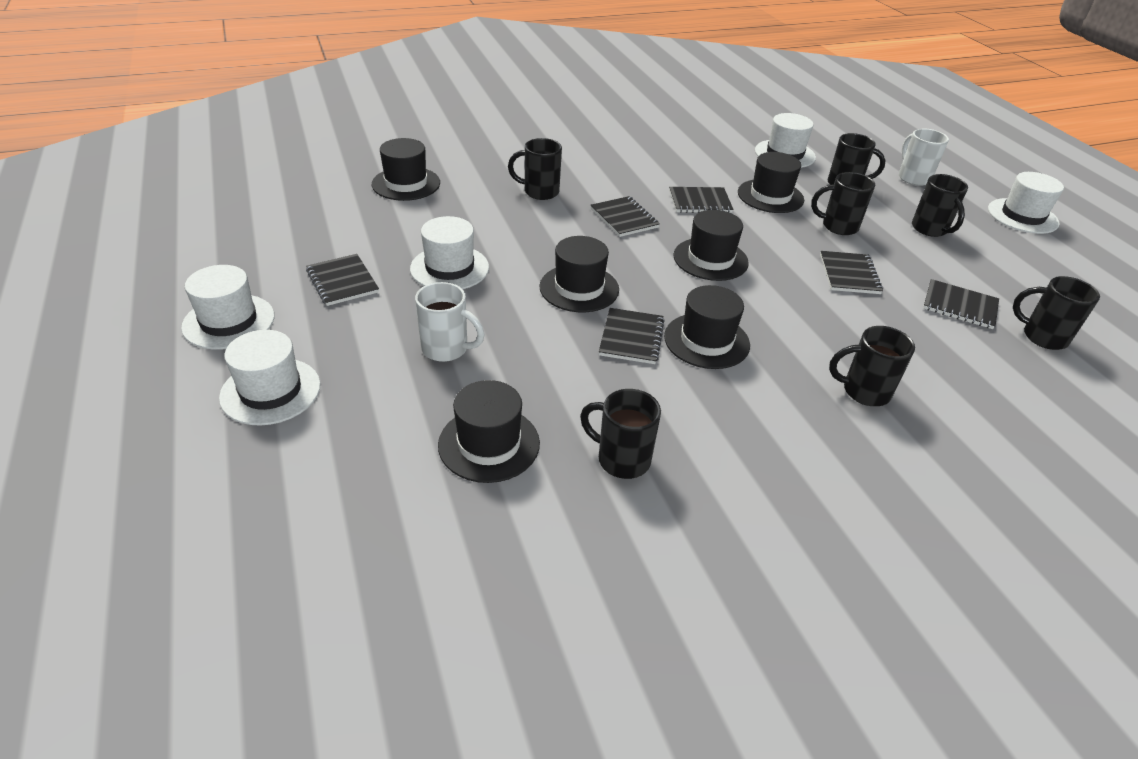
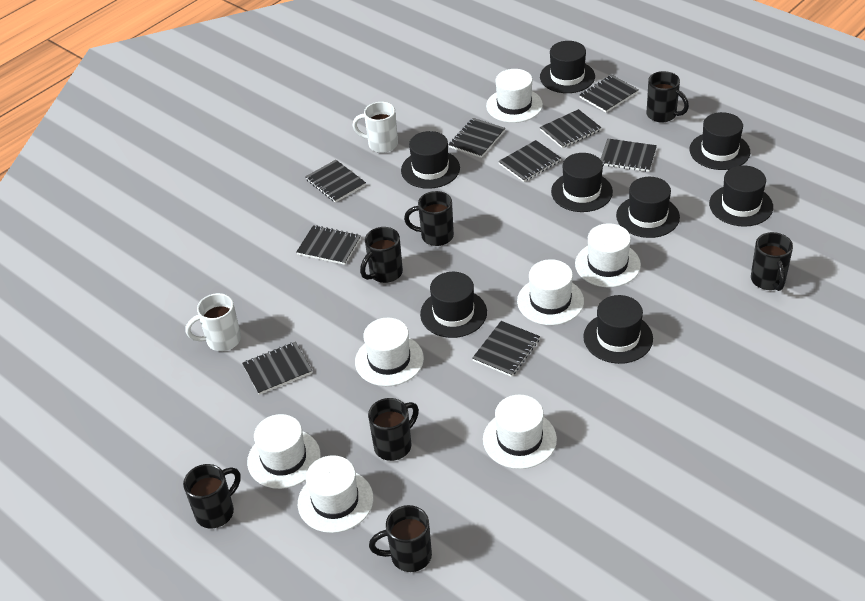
black hat: 6 -> 8
black notebook: 6 -> 9
white hat: 5 -> 7

